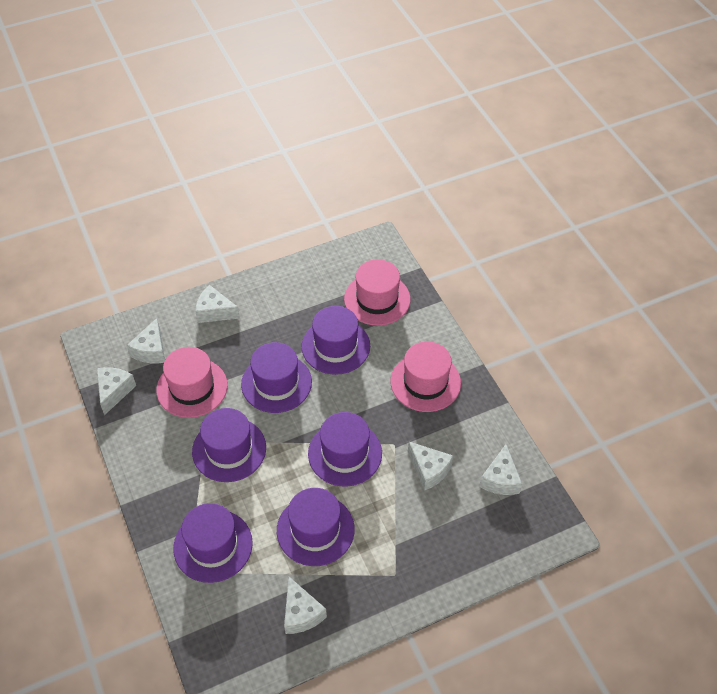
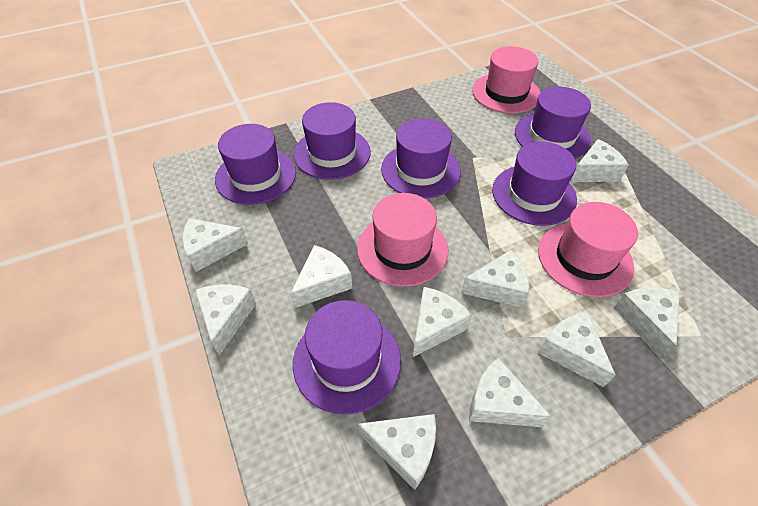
white cheese: 6 -> 10

